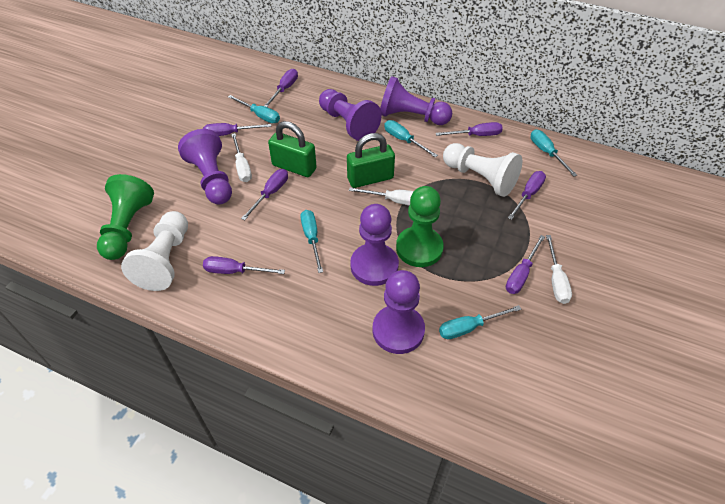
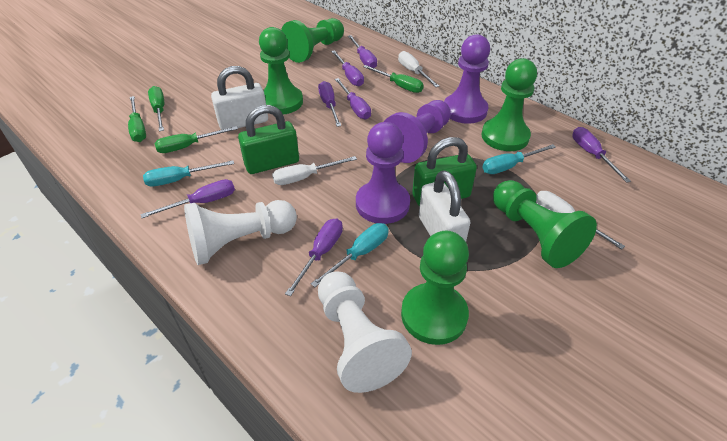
green pawn: 2 -> 5
green screwdriver: 0 -> 4
purple pawn: 5 -> 3
turquoise screwdriver: 5 -> 3
white padlock: 0 -> 2

